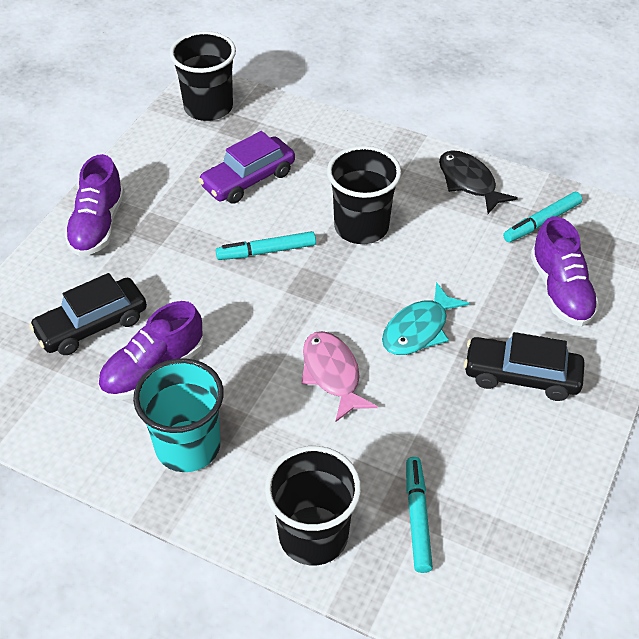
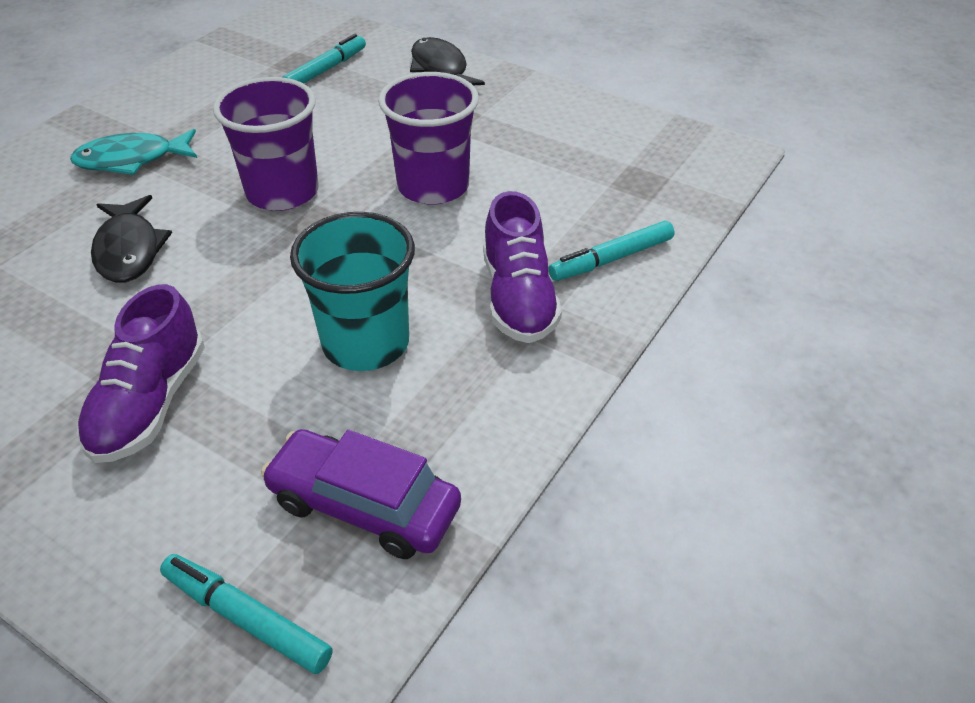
black car: 2 -> 0
black cup: 3 -> 0
black fish: 1 -> 2
pink fish: 1 -> 0
purple cup: 0 -> 2
purple shoe: 3 -> 2

